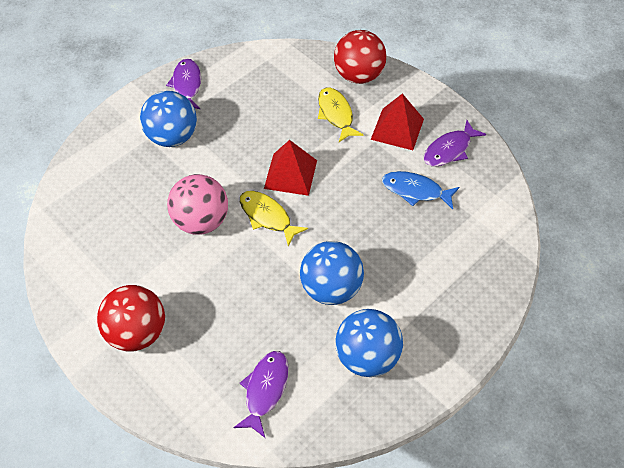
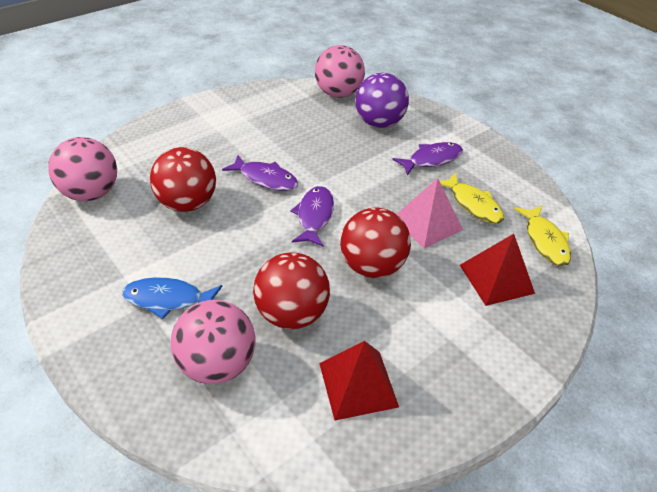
blue ball: 3 -> 0
pink ball: 1 -> 3
pink pyramid: 0 -> 1
purple ball: 0 -> 1
red ball: 2 -> 3

